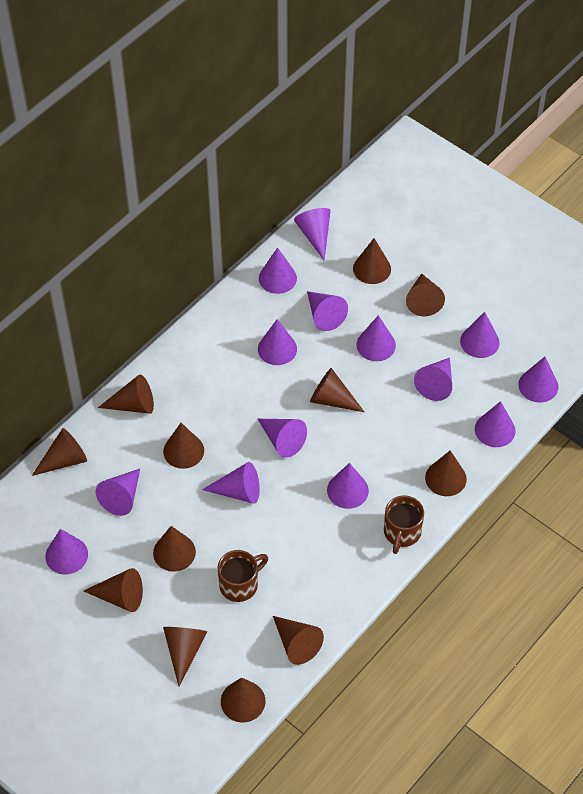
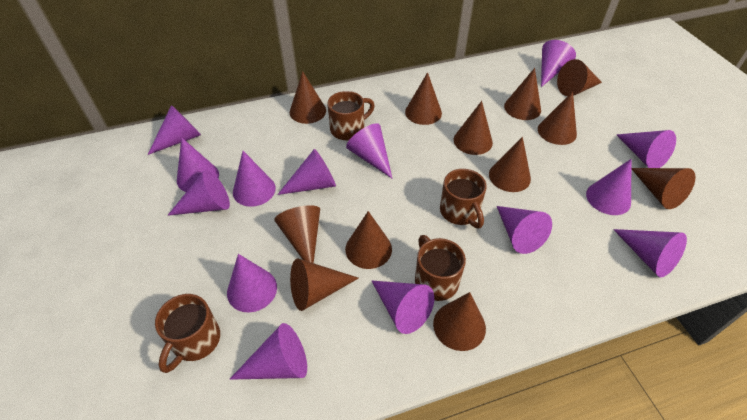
brown mug: 2 -> 4

